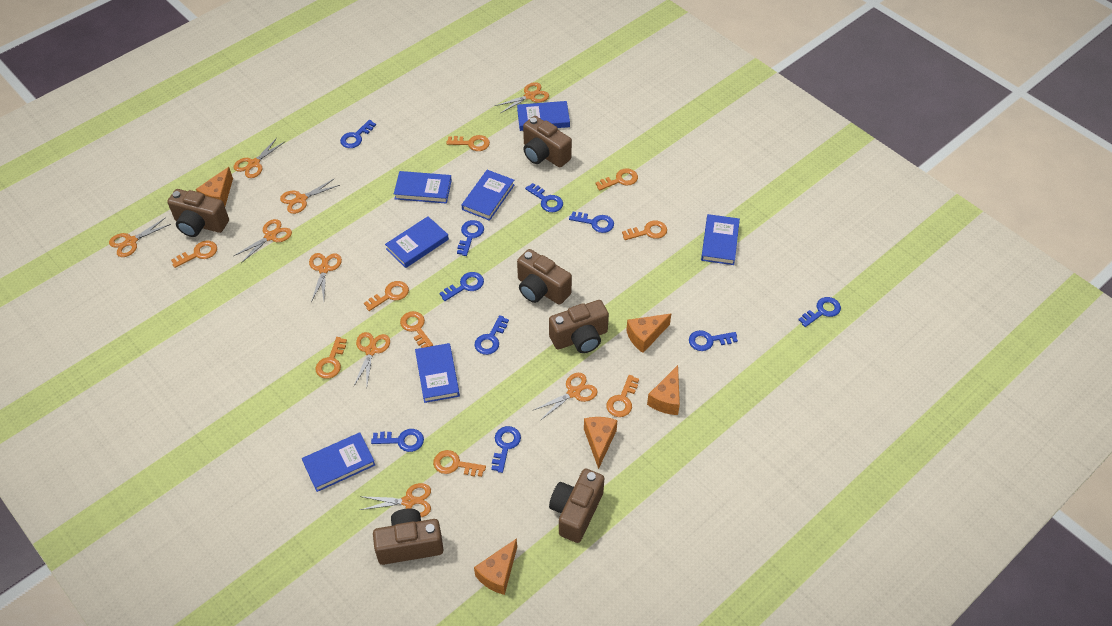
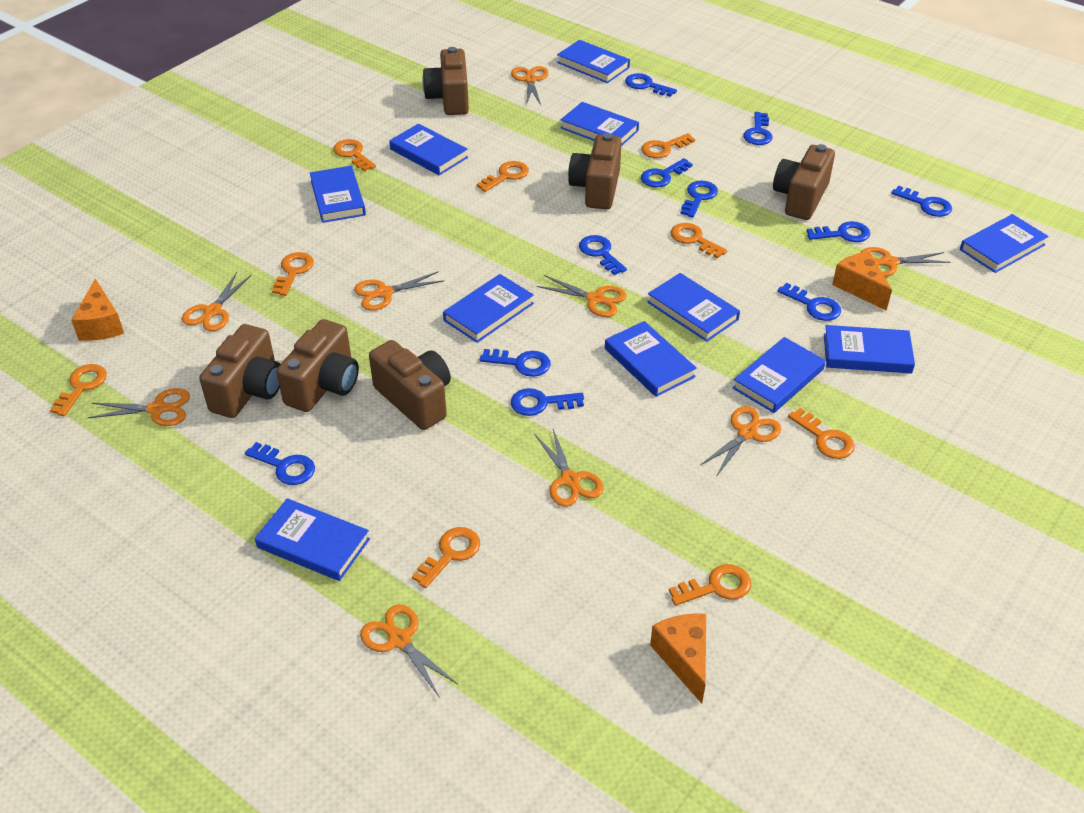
blue book: 7 -> 11
blue key: 10 -> 11
orange cheese: 5 -> 3

